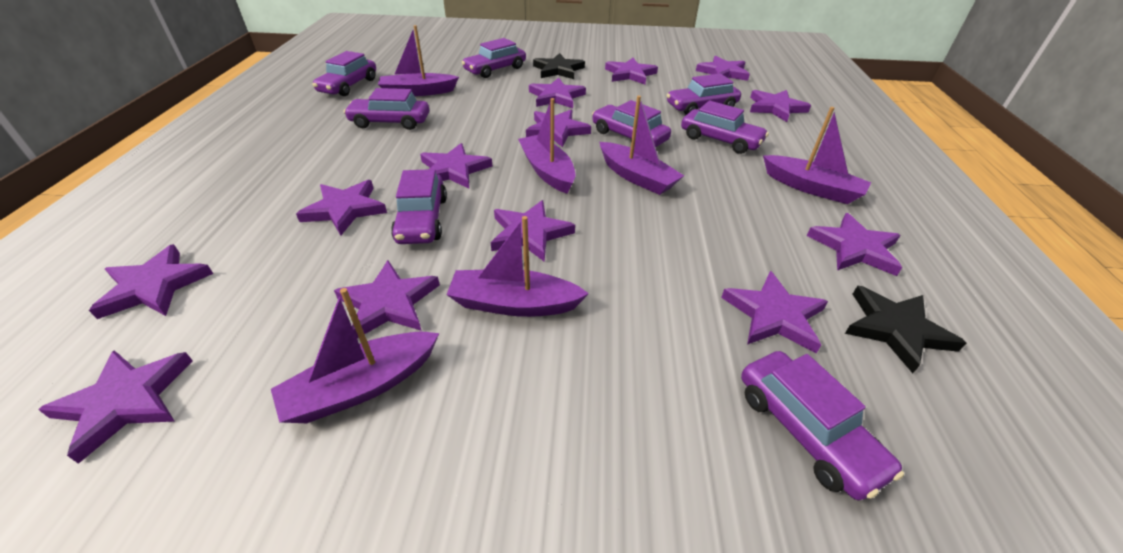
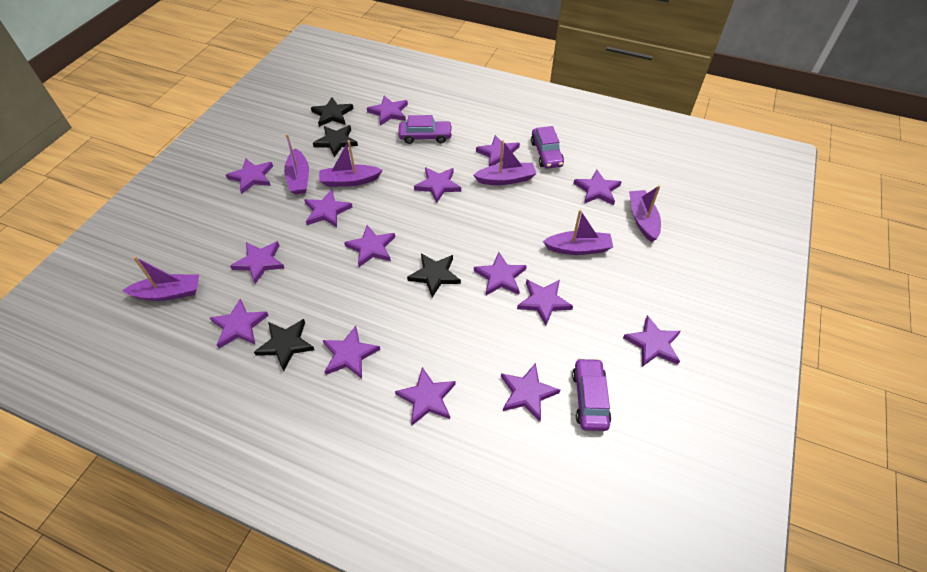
black star: 2 -> 4
purple car: 8 -> 3
purple star: 13 -> 15

